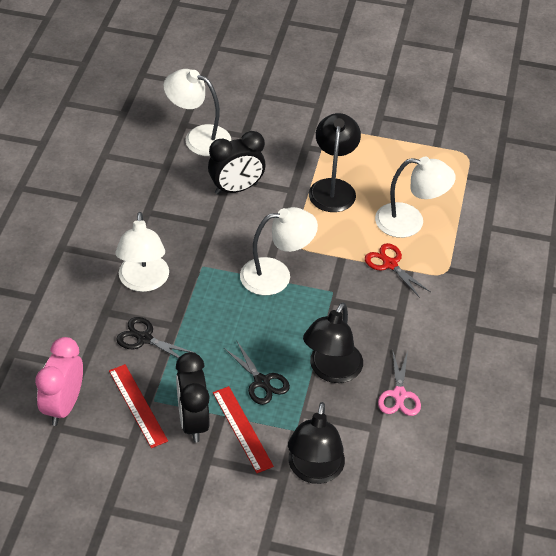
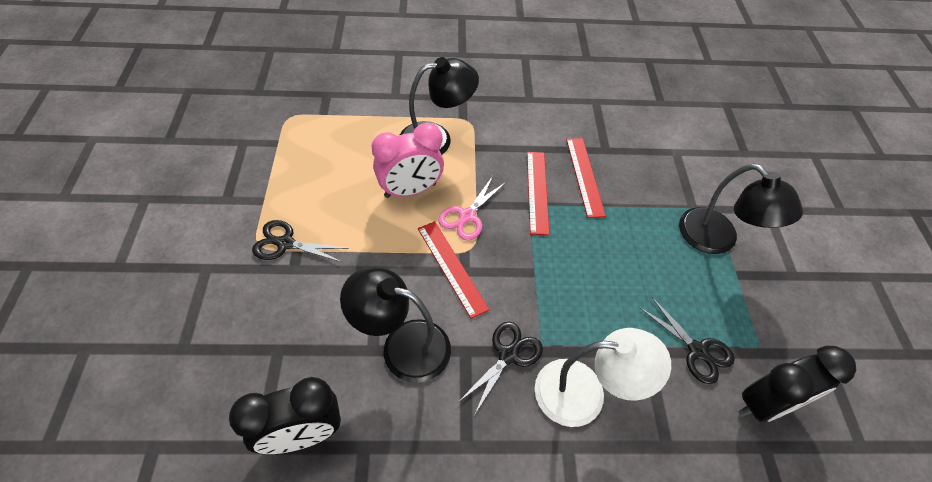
black scissors: 2 -> 3
red ruler: 2 -> 3
red scissors: 1 -> 0
white lamp: 4 -> 1

